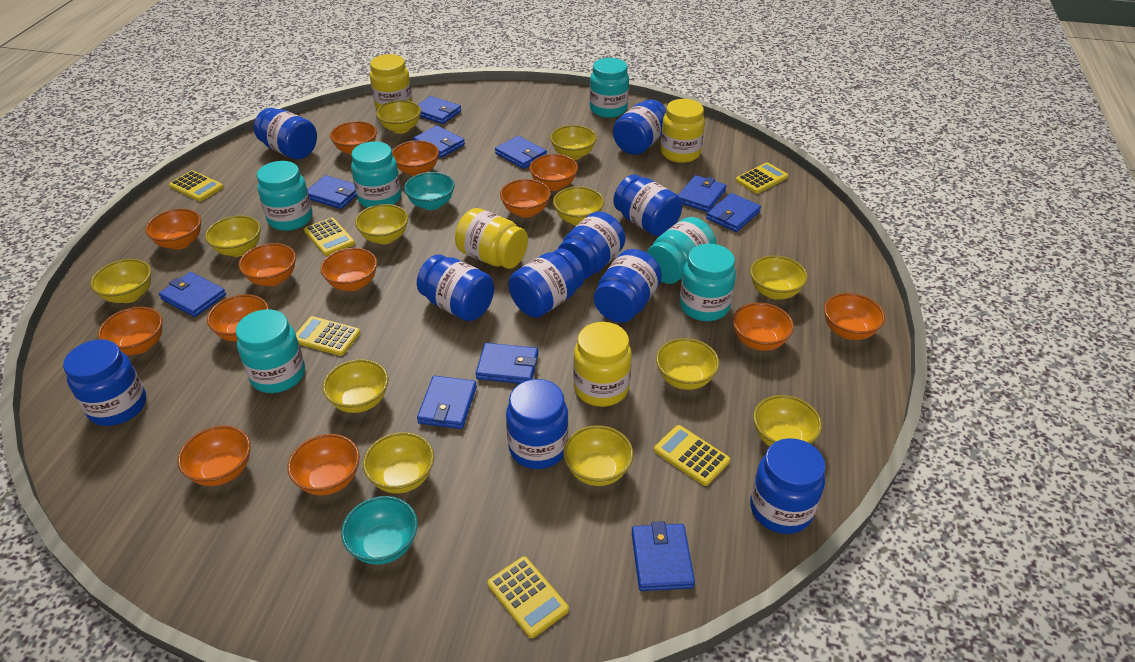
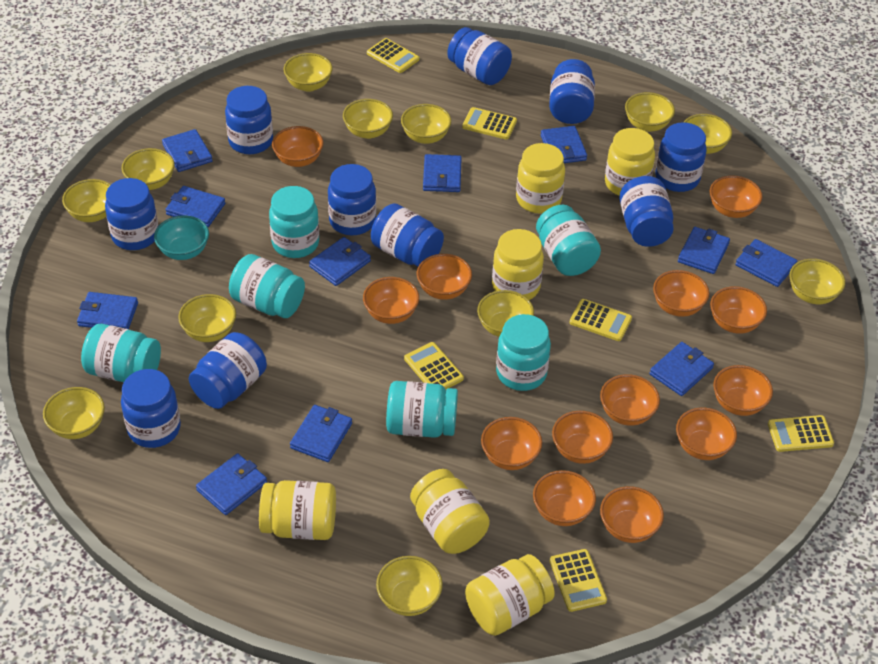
blue wallet: 10 -> 11
turquoise bowl: 2 -> 1
yellow jar: 4 -> 6

